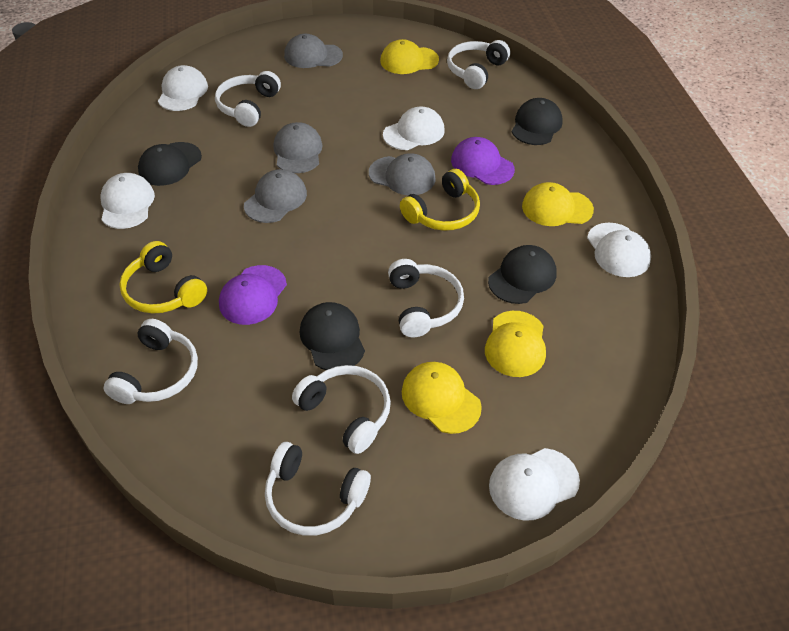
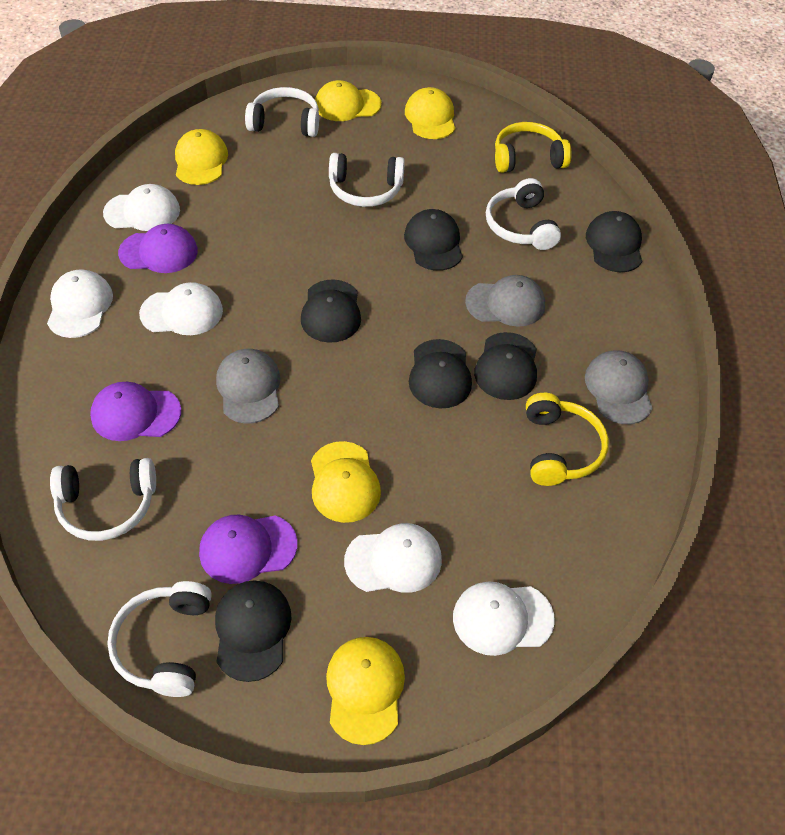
black cap: 4 -> 6
grey cap: 4 -> 3
purple cap: 2 -> 3
white headphones: 6 -> 5
yellow cap: 4 -> 5

